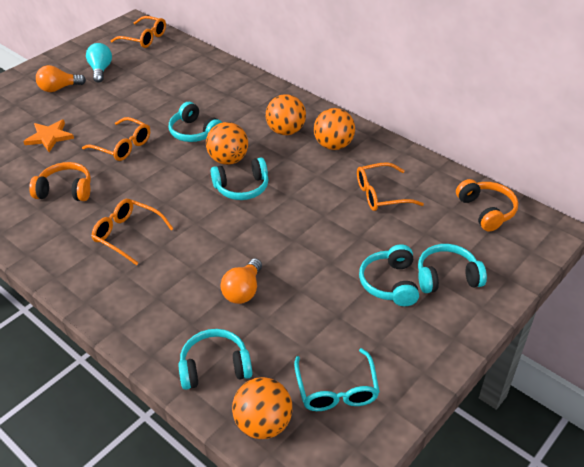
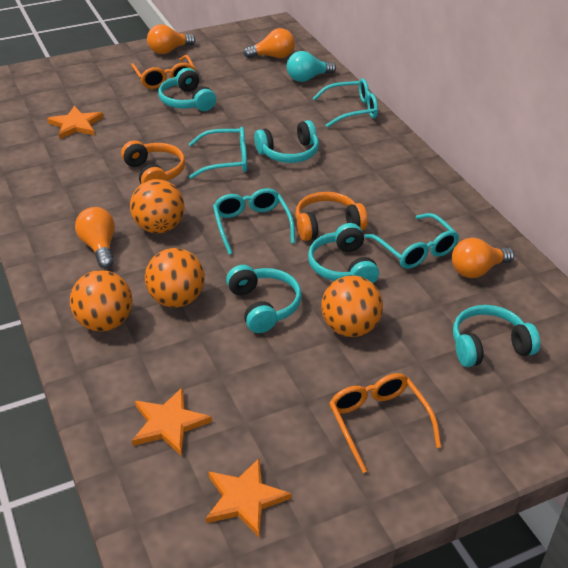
orange glasses: 4 -> 2
orange light bulb: 2 -> 4
orange star: 1 -> 3
turquoise glasses: 1 -> 4

